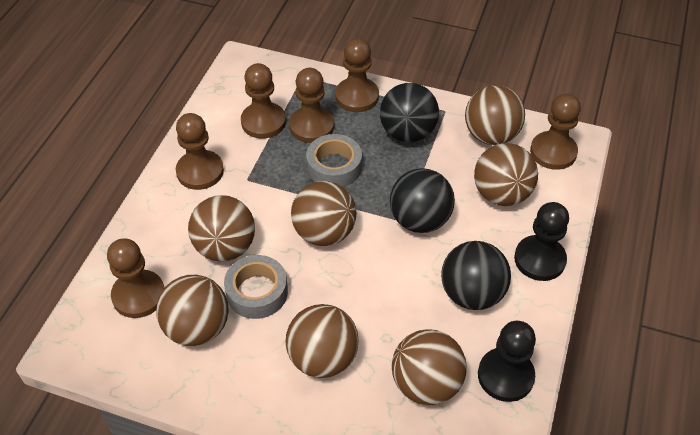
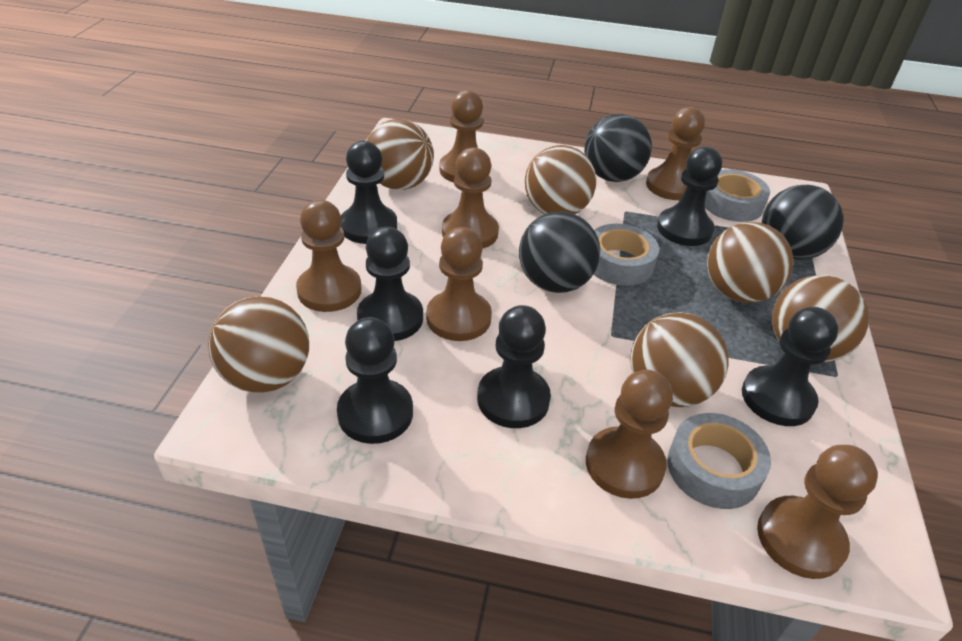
black pawn: 2 -> 6
brown ball: 7 -> 6
brown pawn: 6 -> 7
grey tape: 2 -> 3

